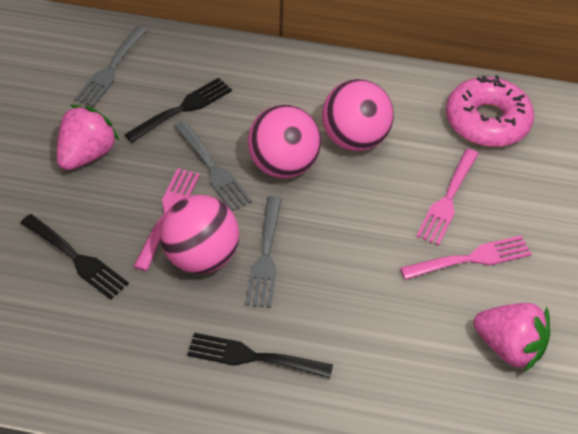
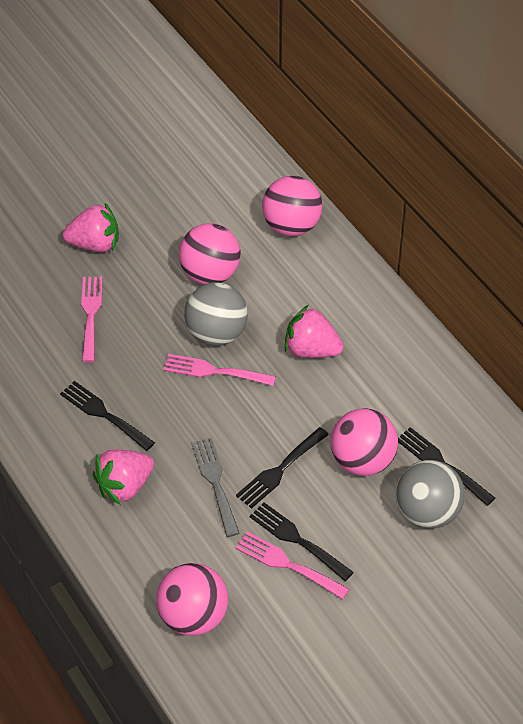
black fork: 3 -> 4
grey ball: 0 -> 2
grey fork: 3 -> 1
pink ball: 3 -> 4
pink donut: 1 -> 0
pink strawberry: 2 -> 3

